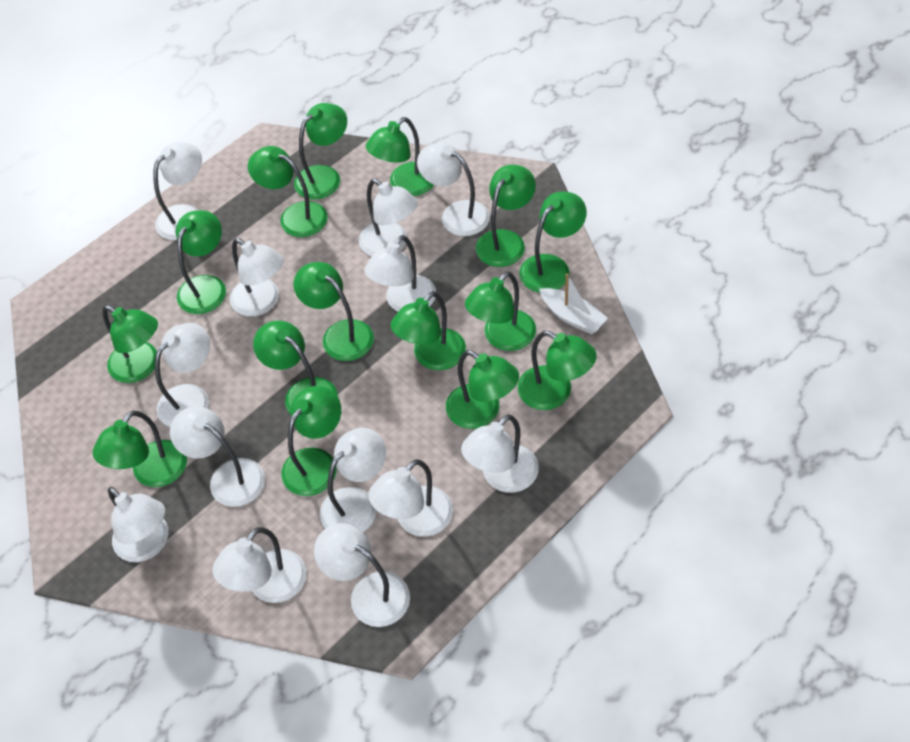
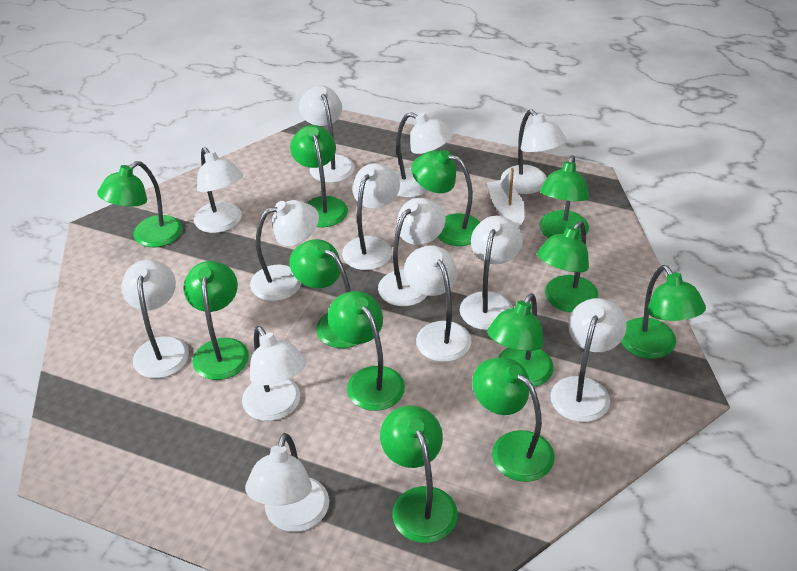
green lamp: 15 -> 12

